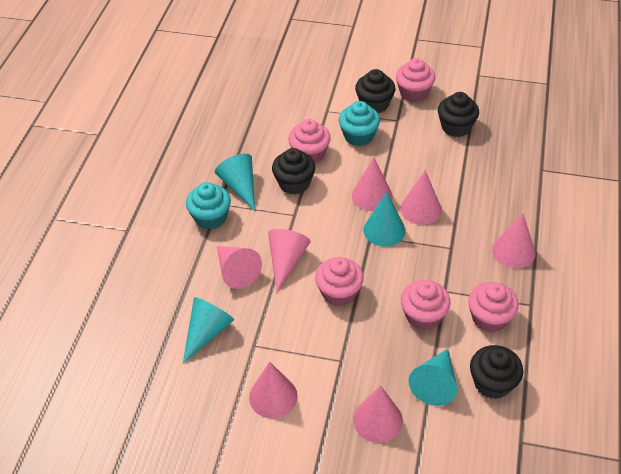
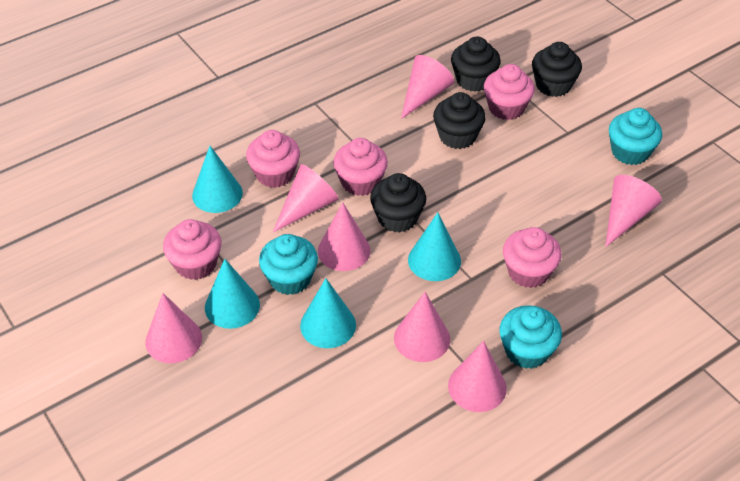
turquoise cupcake: 2 -> 3

